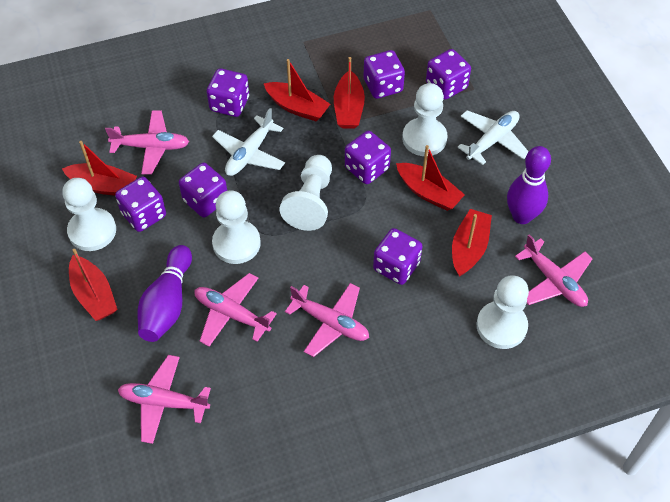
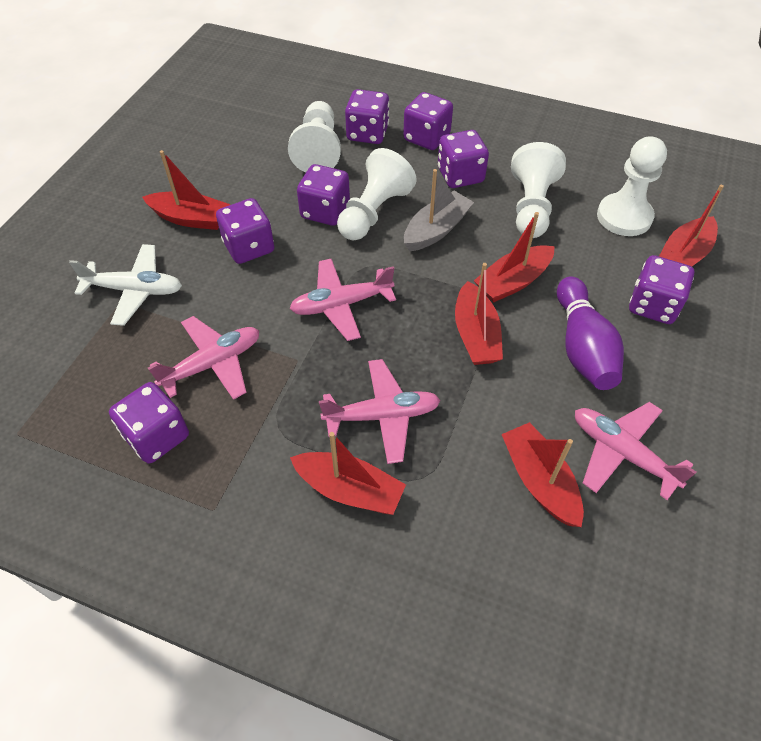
grey boat: 0 -> 1
pink plane: 5 -> 4
purple bowling pin: 2 -> 1
white pawn: 5 -> 4
white plane: 2 -> 1

